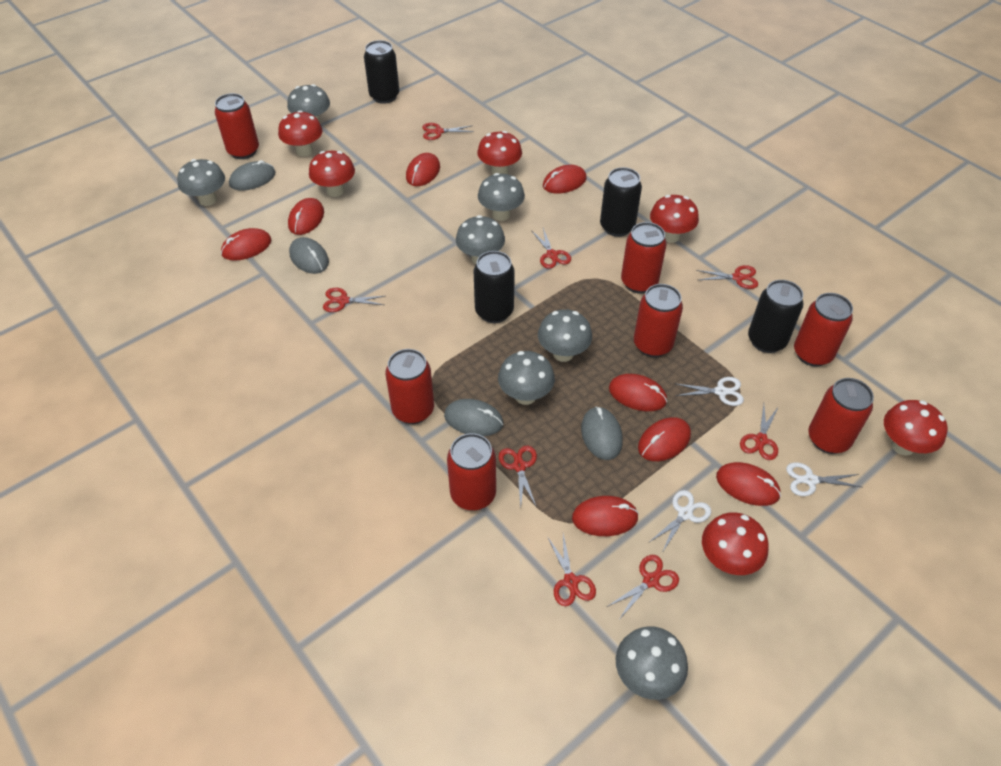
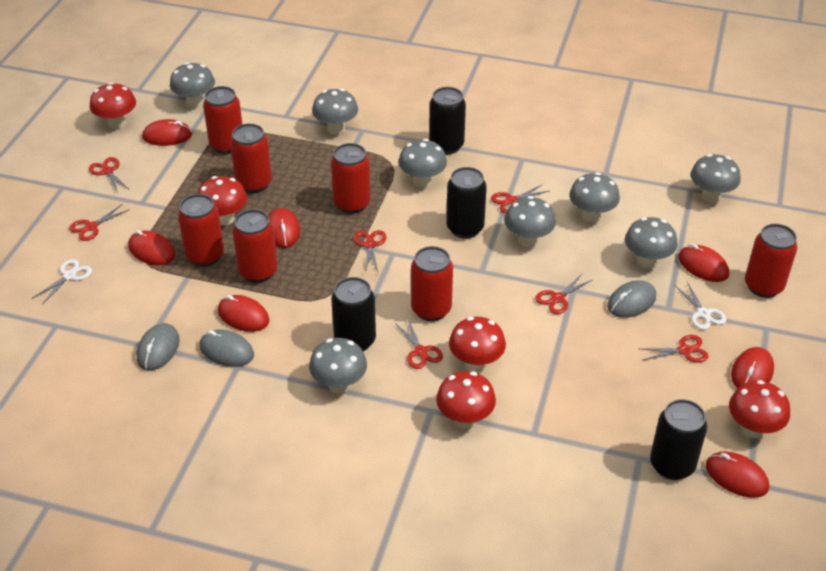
grey mouse: 4 -> 3
grey mushroom: 7 -> 8
red mouse: 8 -> 7
red mushroom: 6 -> 5
red scissors: 8 -> 7
white scissors: 3 -> 2

